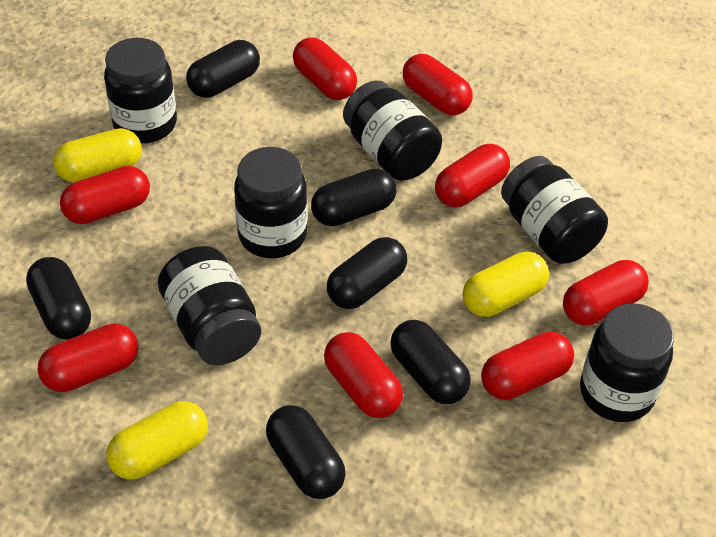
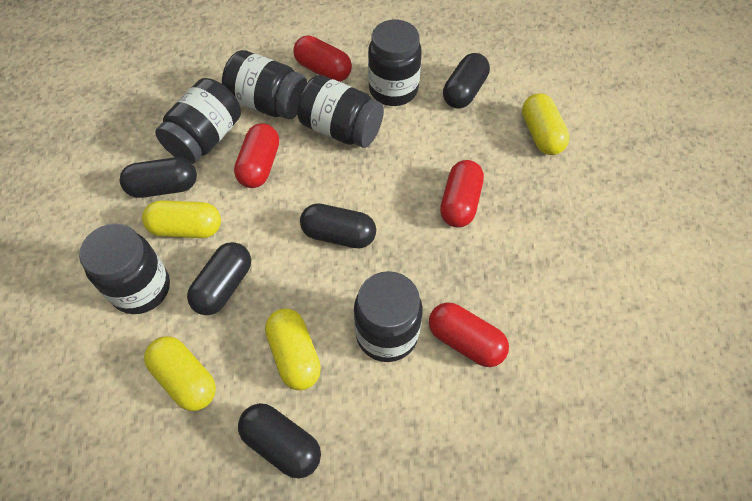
black capsule: 6 -> 5
red capsule: 8 -> 4
yellow capsule: 3 -> 4

